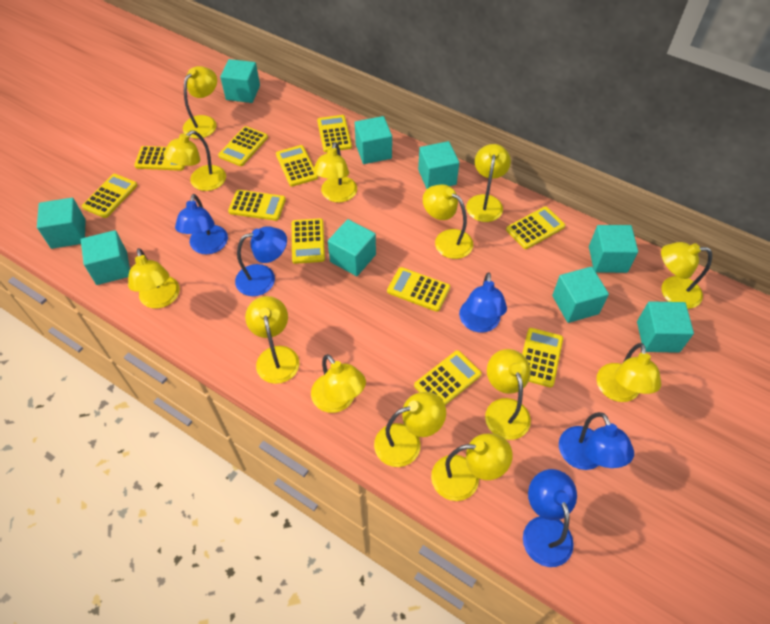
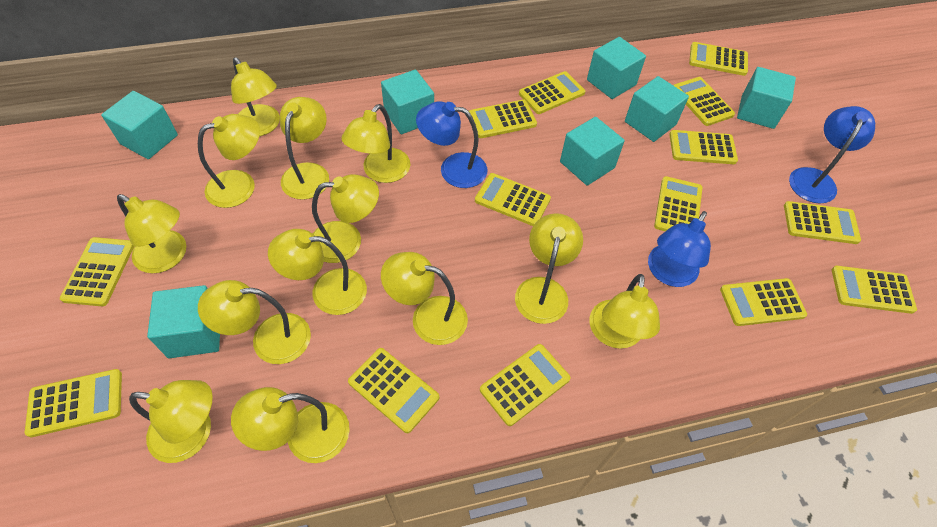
blue lamp: 5 -> 3
turquoise cube: 9 -> 7
yellow calculator: 11 -> 14

